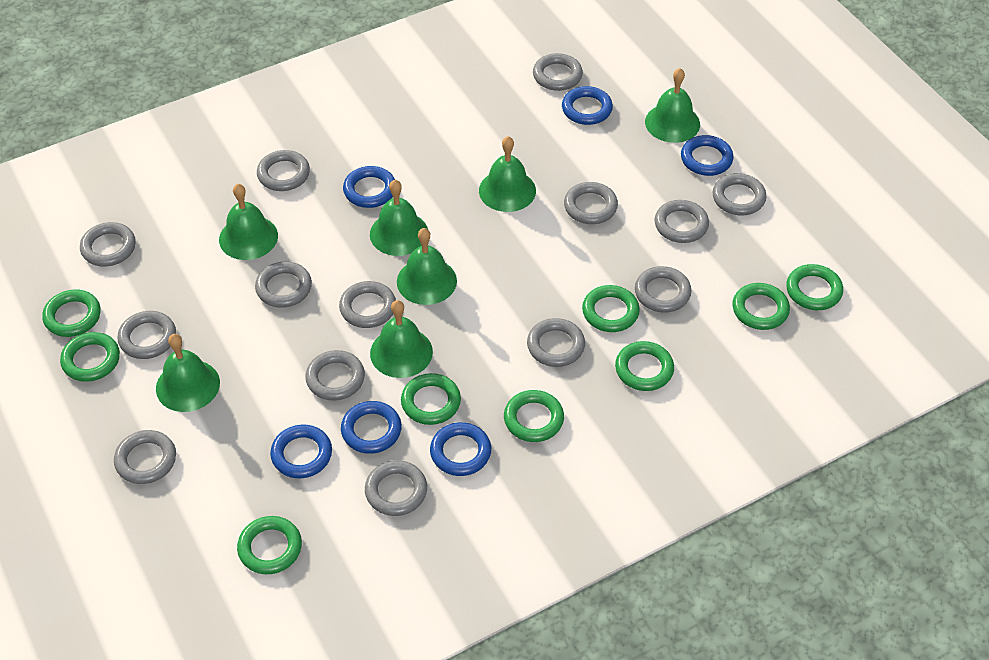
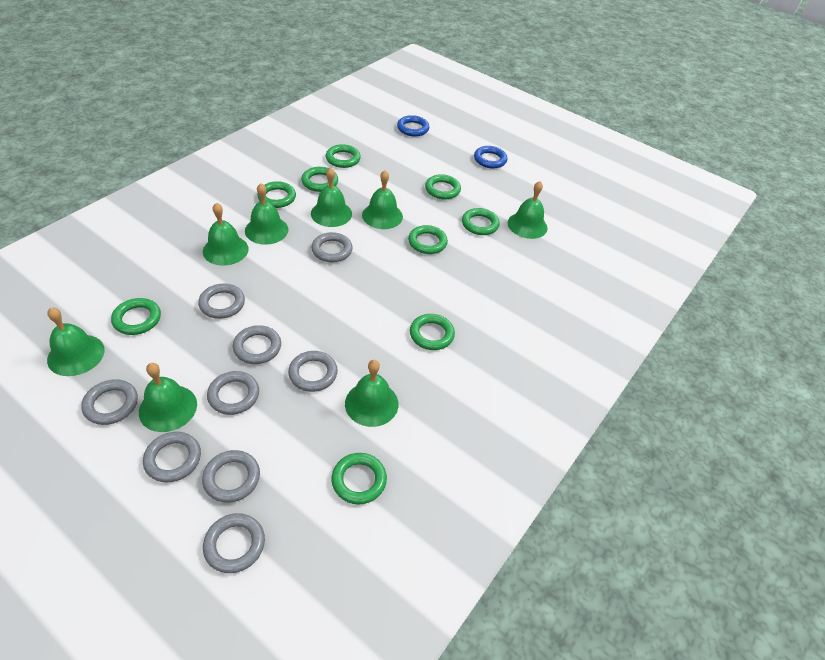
blue ring: 6 -> 2
green bell: 7 -> 8
grey ring: 14 -> 9

